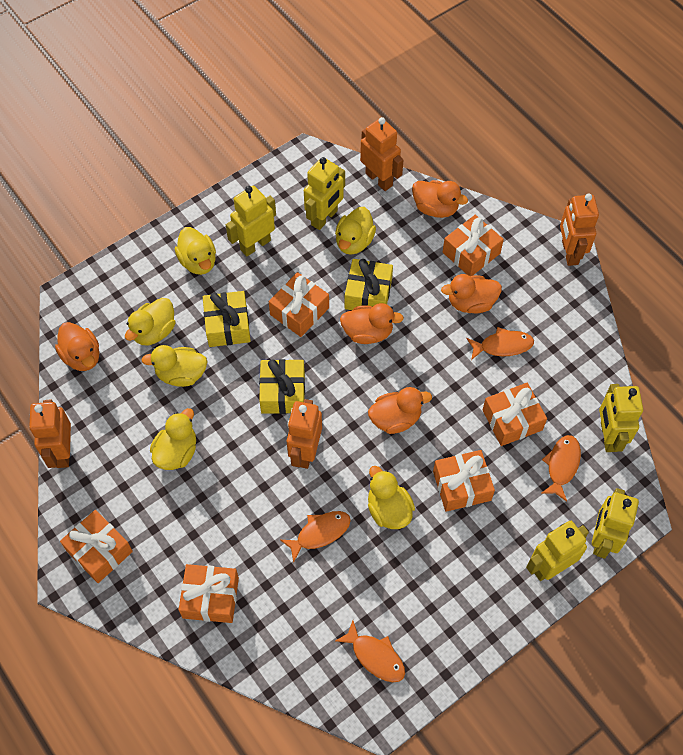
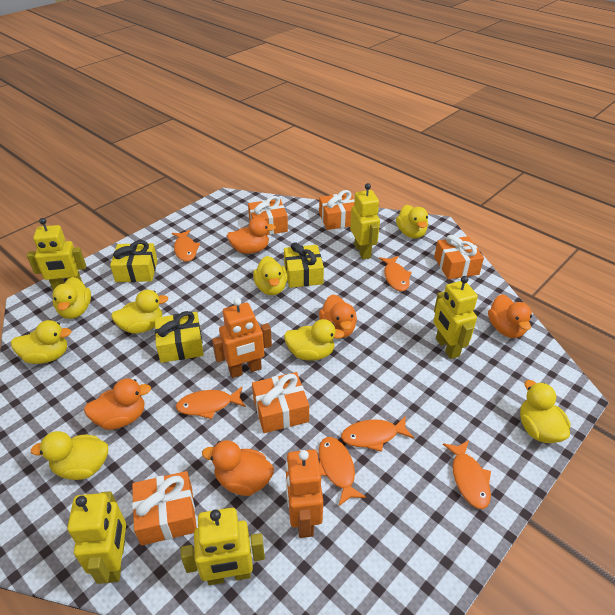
orange fish: 4 -> 6
orange gift: 6 -> 5
orange robot: 4 -> 2
yellow duck: 6 -> 8

